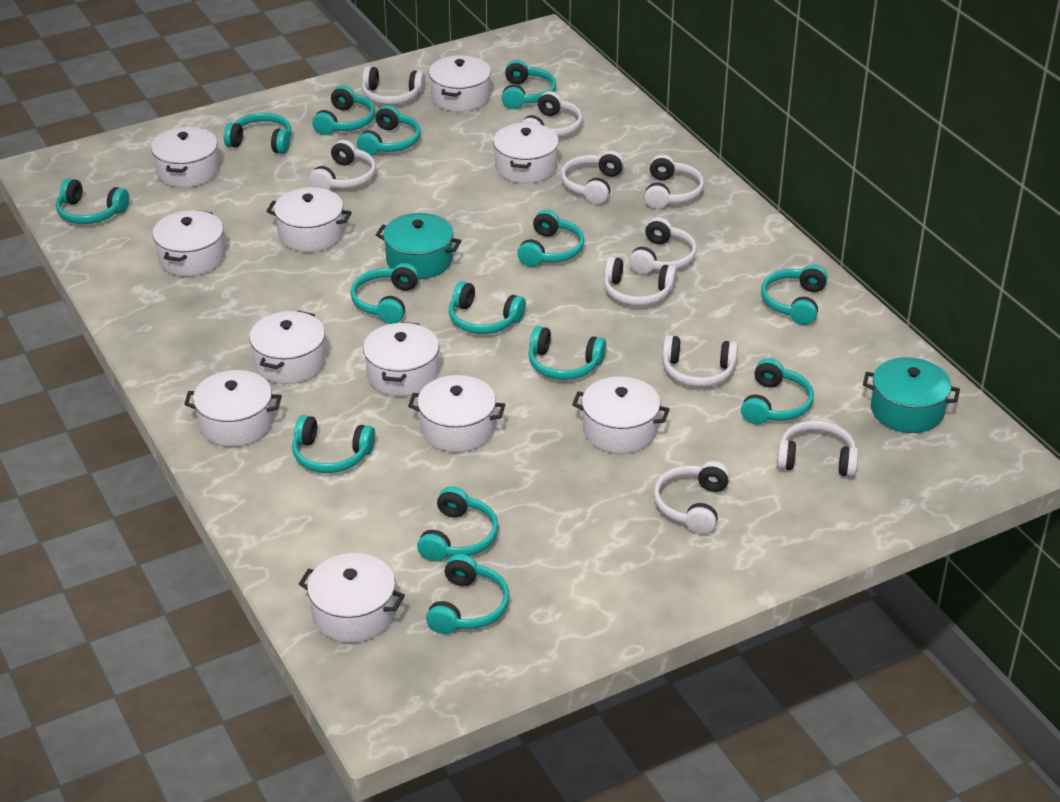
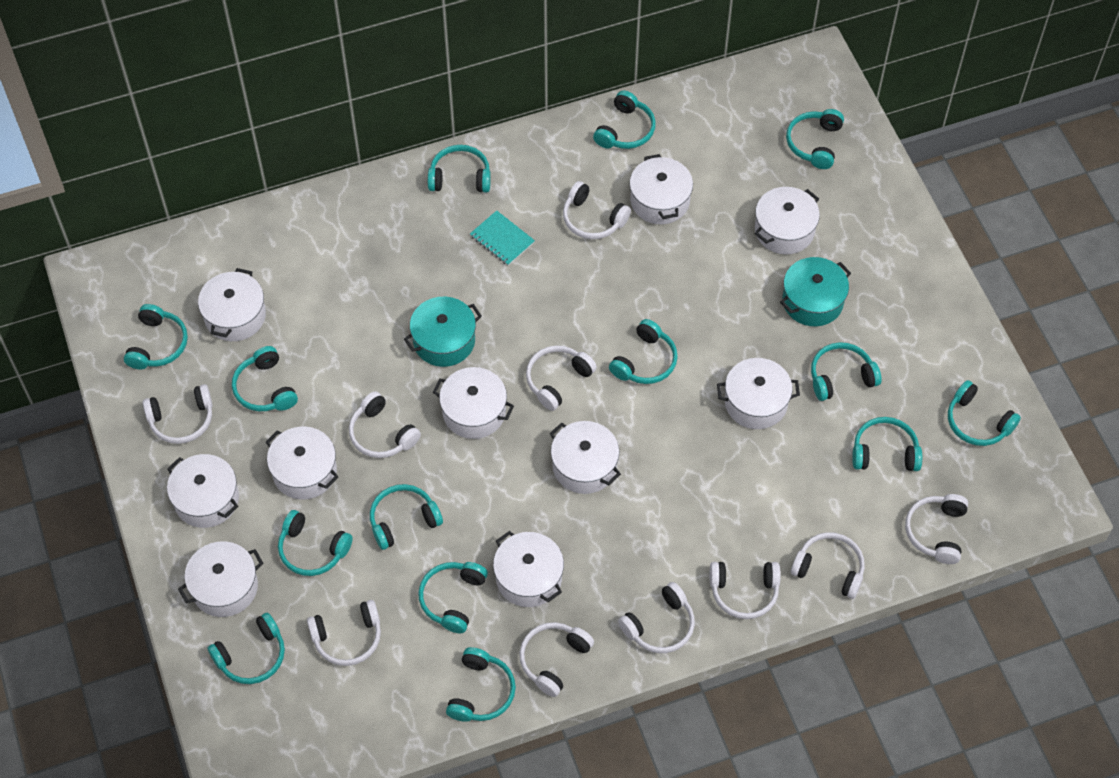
turquoise notebook: 0 -> 1
white pot: 11 -> 10

